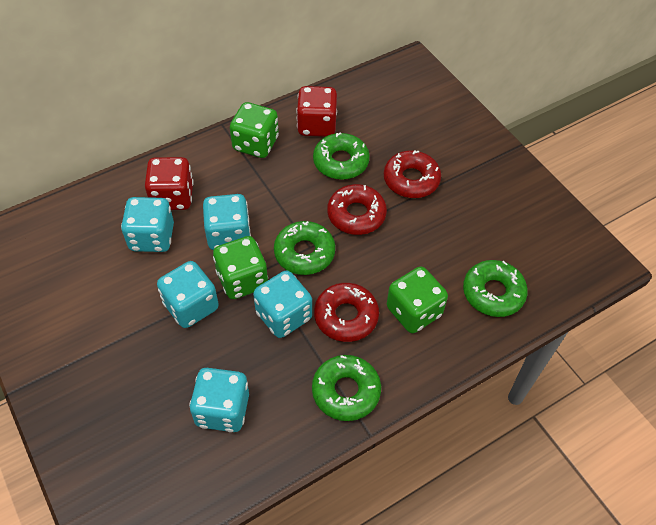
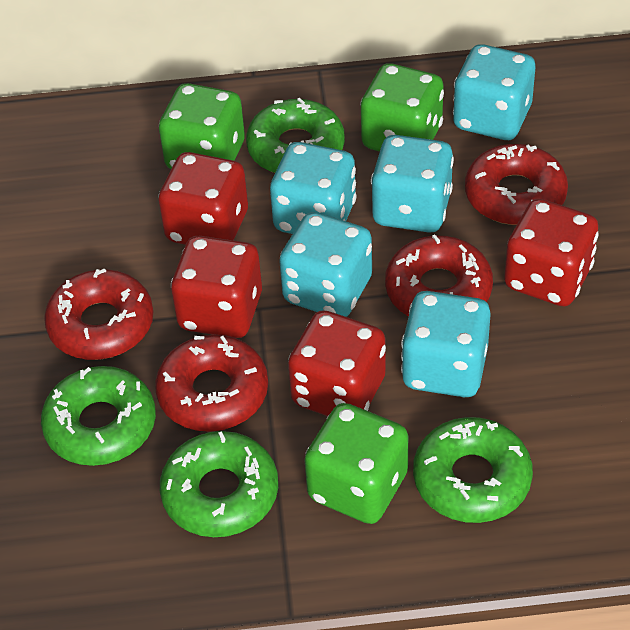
red dice: 2 -> 4
red donut: 3 -> 4

